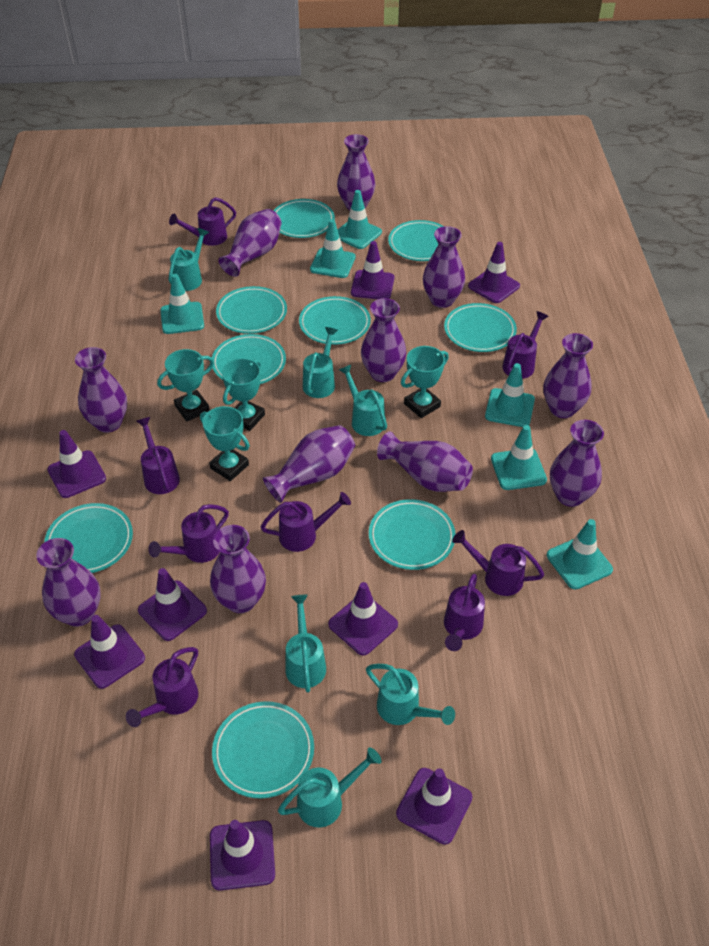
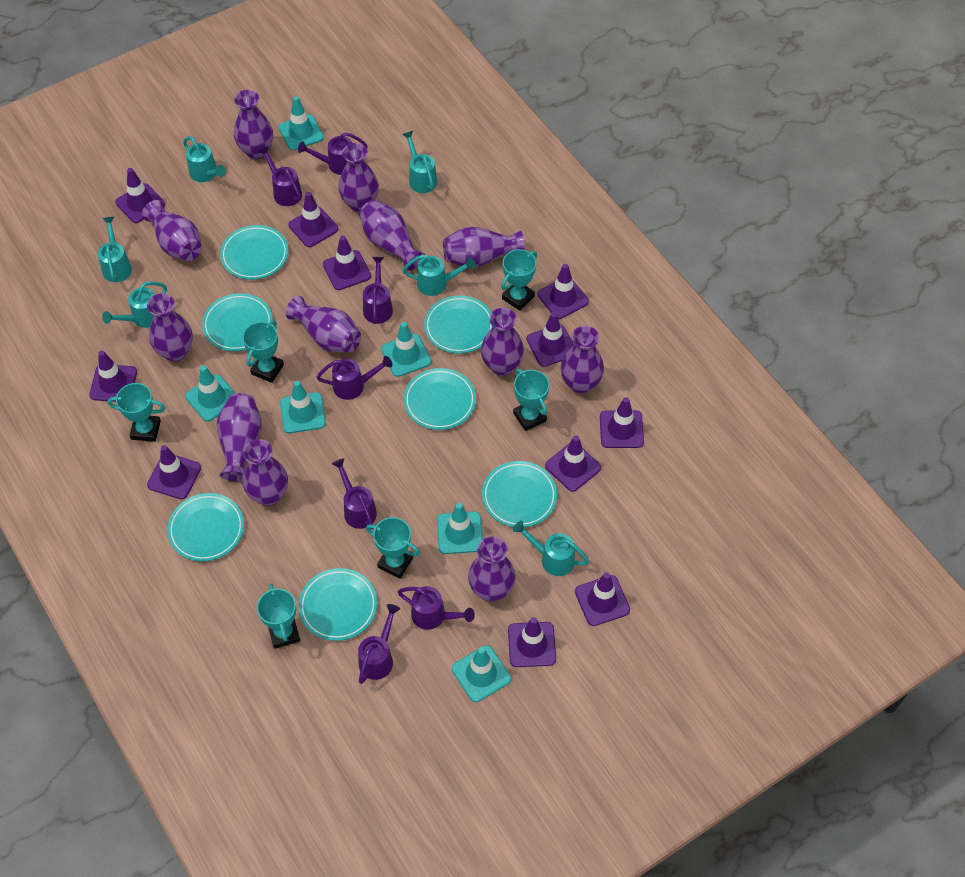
purple traffic cone: 8 -> 11
purple vase: 11 -> 12
purple watering can: 8 -> 7
turquoise plate: 9 -> 7
turquoise trophy: 4 -> 6

